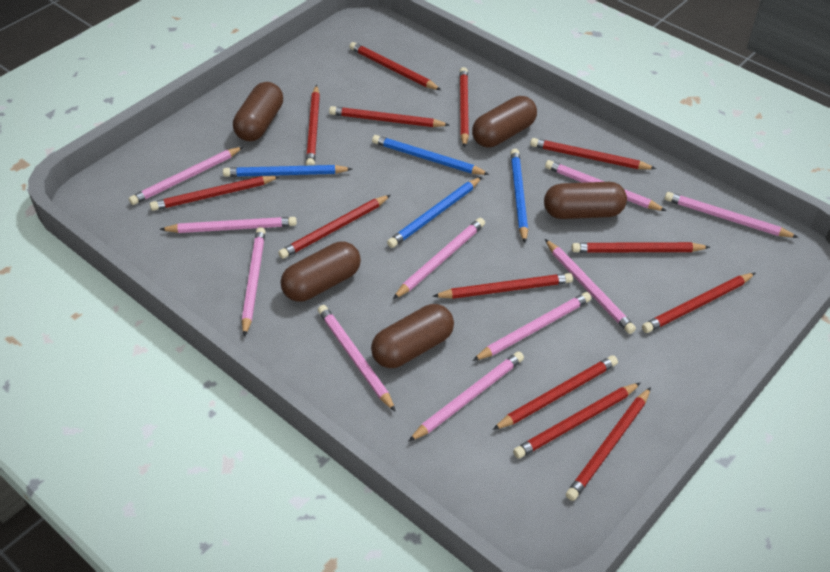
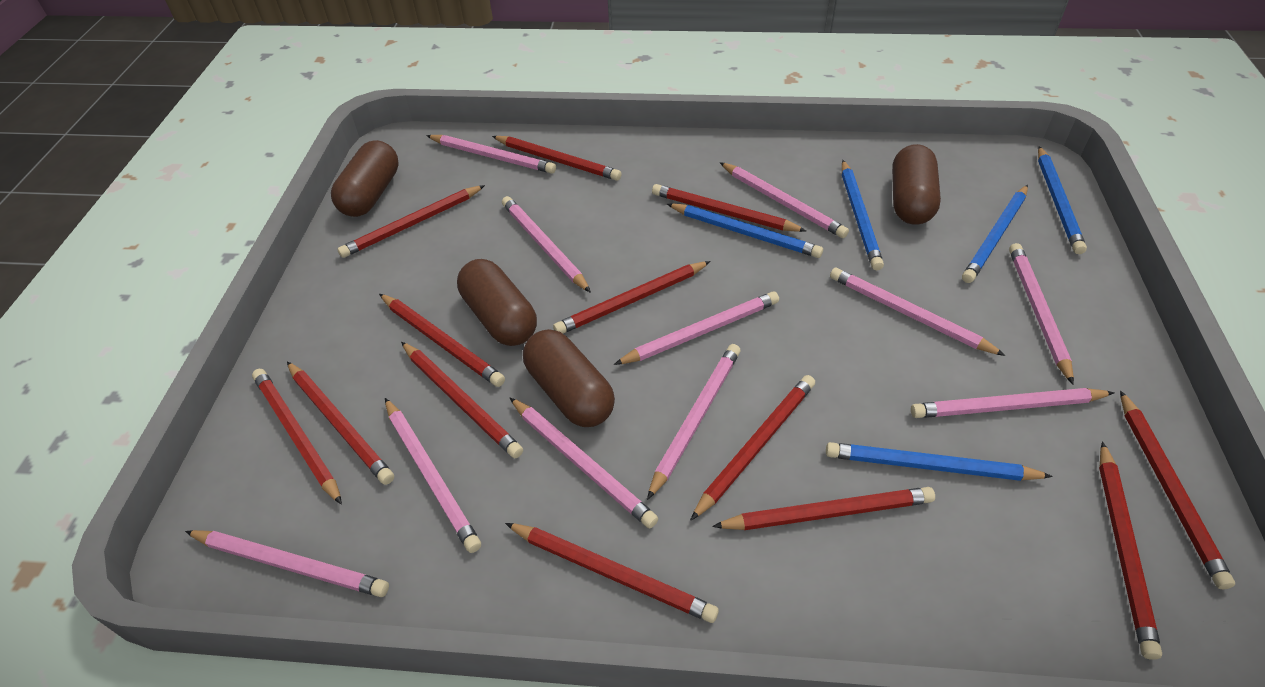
blue pencil: 4 -> 5
brown capsule: 5 -> 4
pink pencil: 10 -> 11

